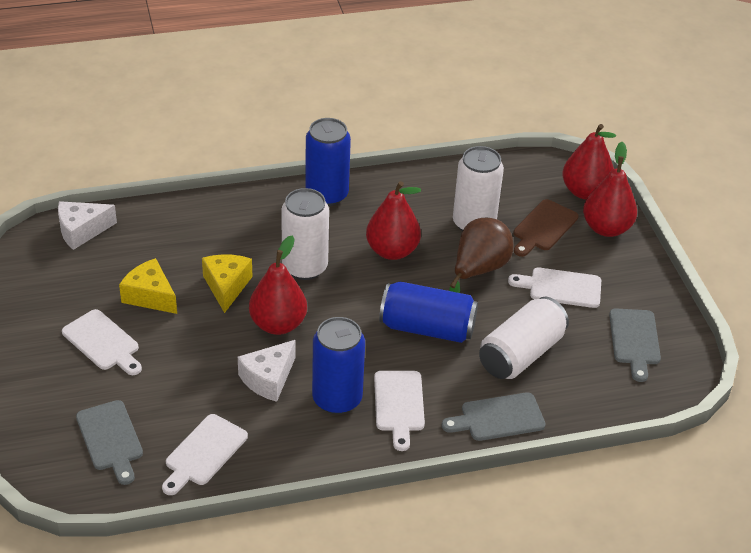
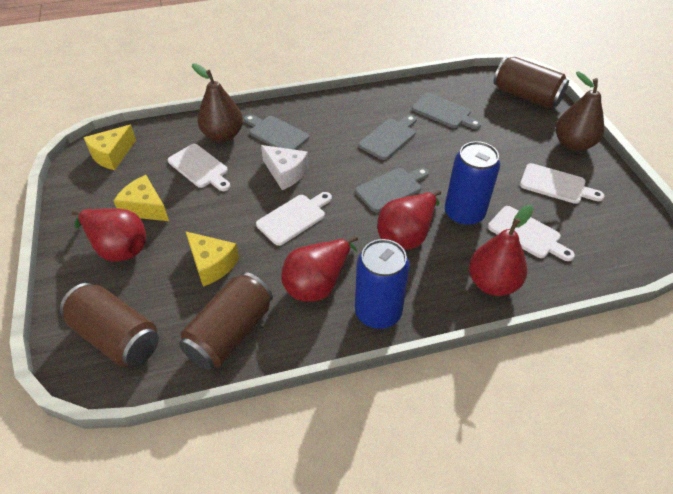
blue can: 3 -> 2
brown can: 0 -> 3
brown cutting board: 1 -> 0
brown pear: 1 -> 2
grey cutting board: 3 -> 4
white can: 3 -> 0
white cheese: 2 -> 1
yellow cheese: 2 -> 3

